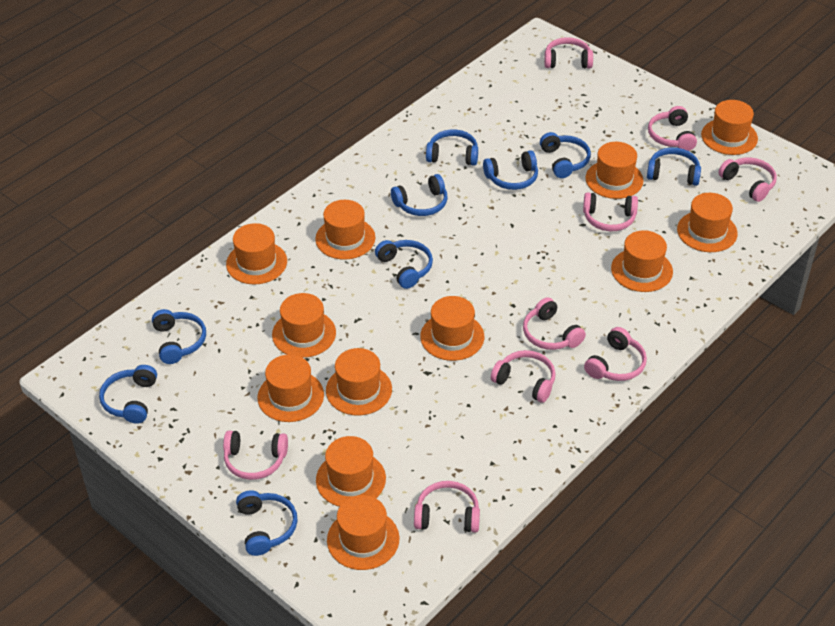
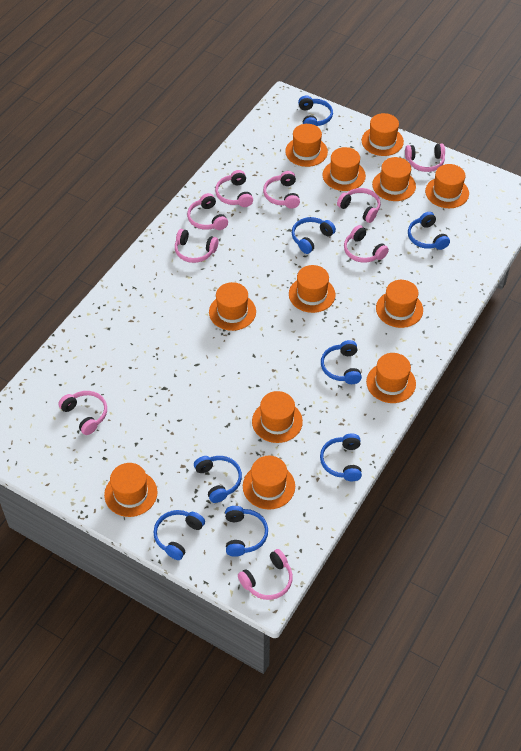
blue headphones: 9 -> 8

